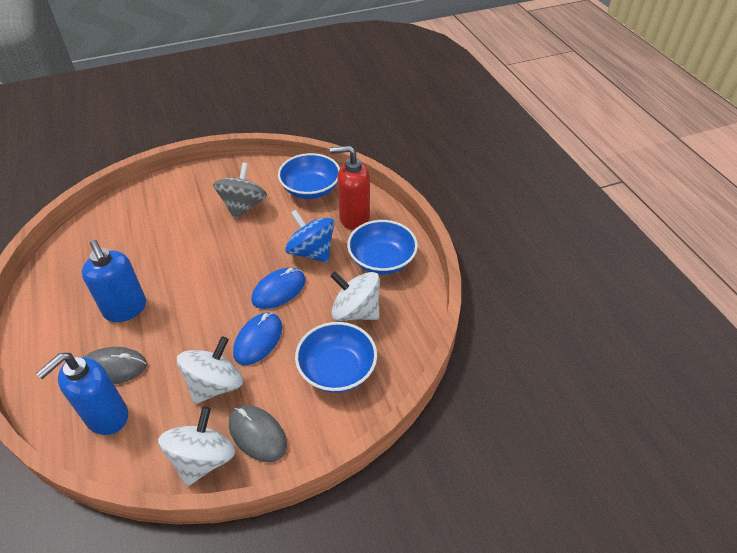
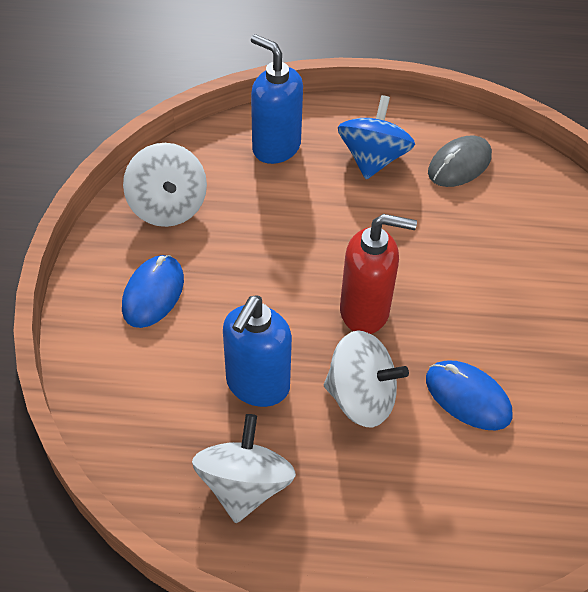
blue bowl: 3 -> 0
grey mouse: 2 -> 1
grey spinning top: 1 -> 0

